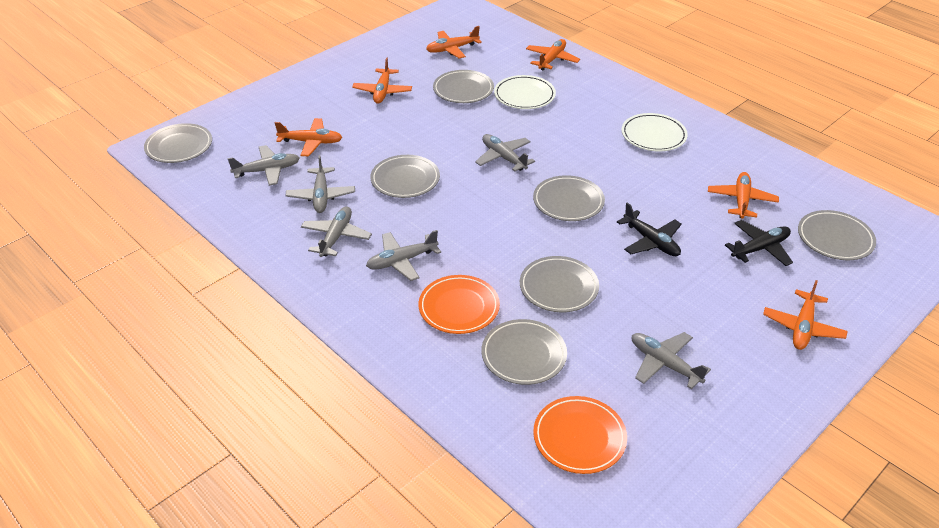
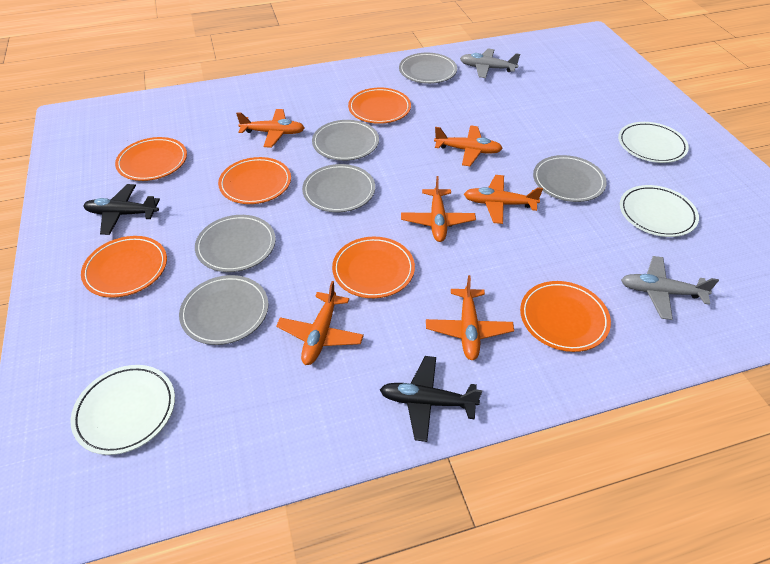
grey plane: 6 -> 2
grey plate: 7 -> 6
orange plate: 2 -> 6
white plate: 2 -> 3

